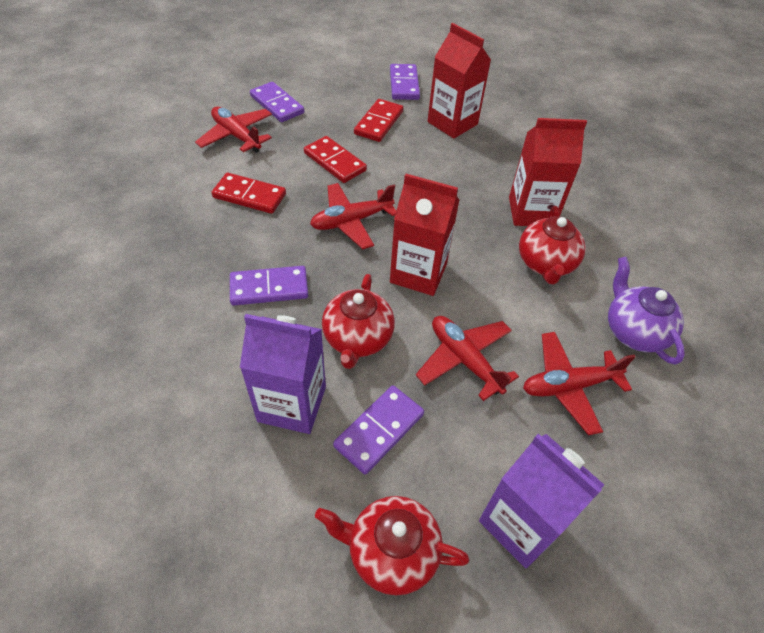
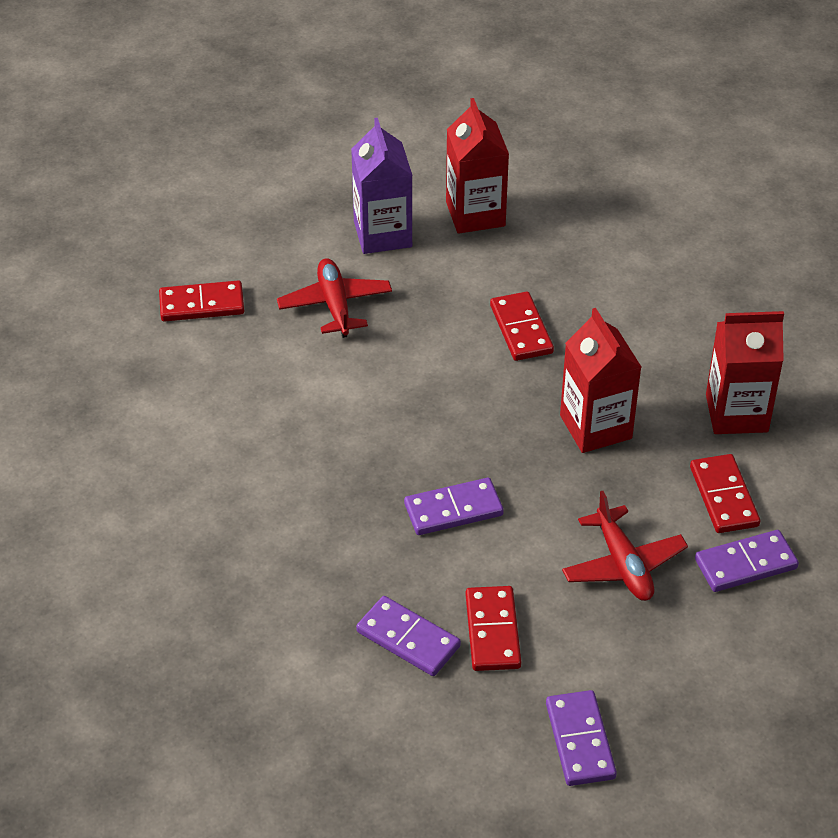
purple carton: 2 -> 1
purple teapot: 1 -> 0
red domino: 3 -> 4
red plane: 4 -> 2
red teapot: 3 -> 0

